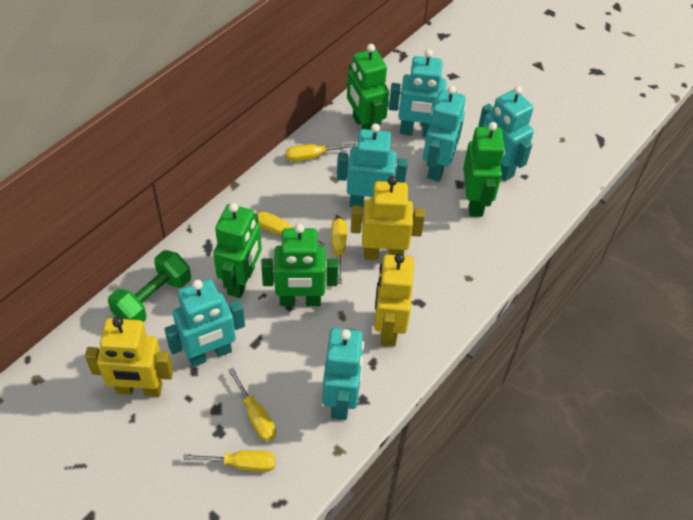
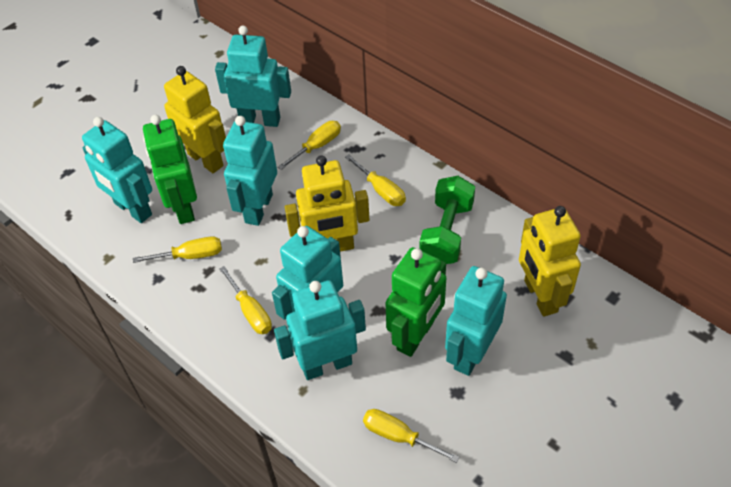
green robot: 4 -> 2

